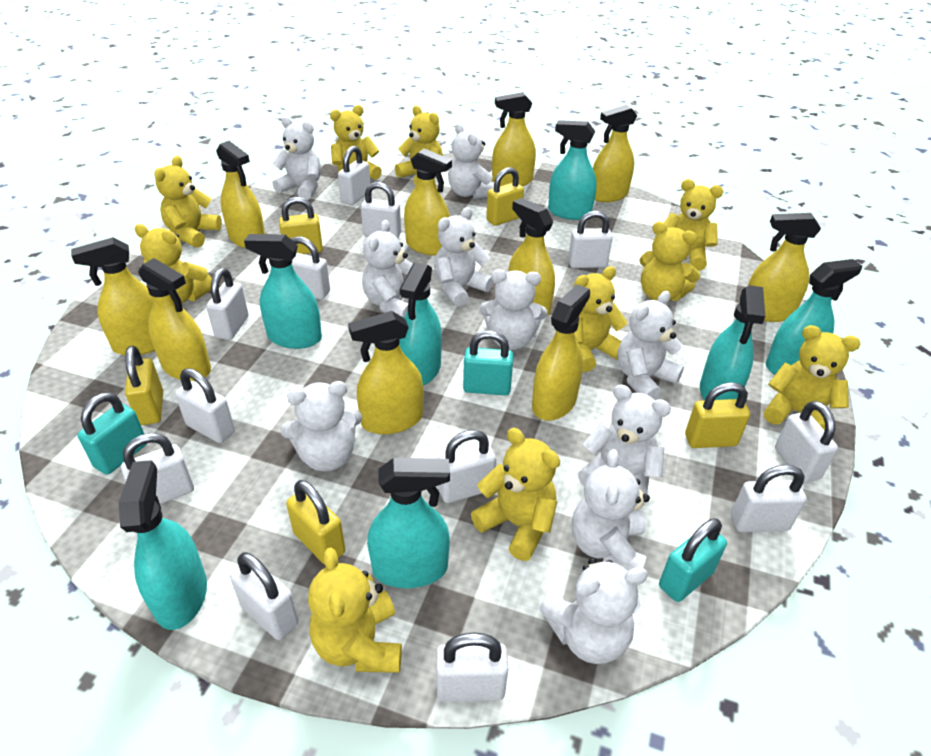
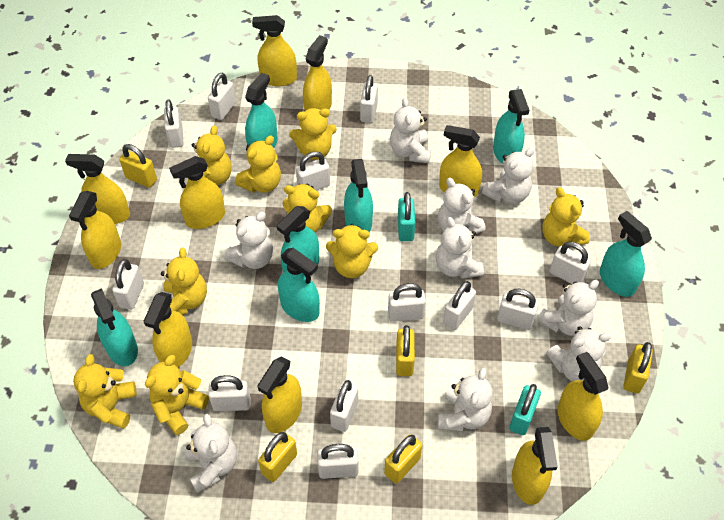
turquoise padlock: 3 -> 2
white teddy bear: 10 -> 9
yellow teddy bear: 10 -> 9

